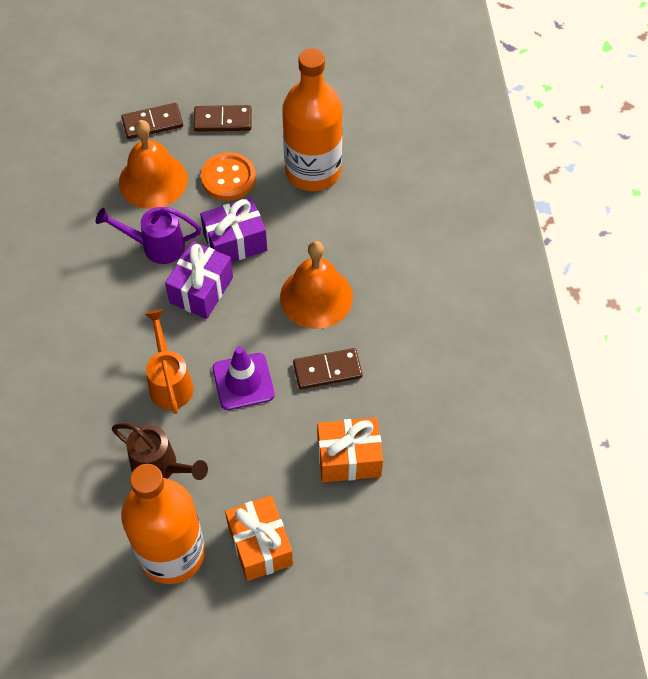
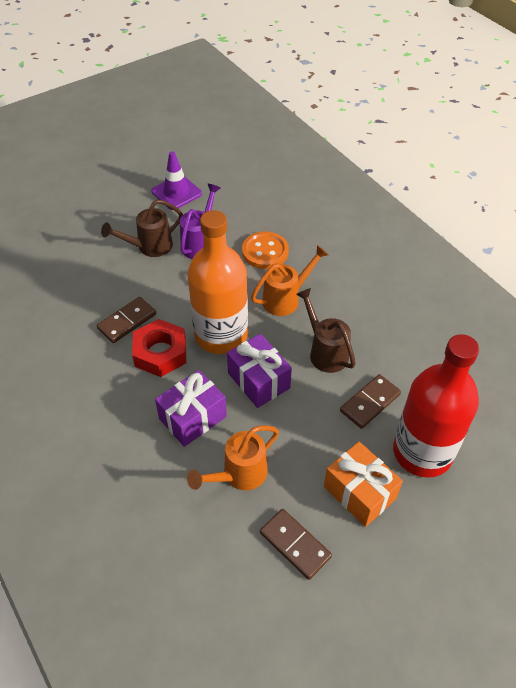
brown watering can: 1 -> 2
orange bell: 2 -> 0
orange bottle: 2 -> 1
orange gift: 2 -> 1
orange watering can: 1 -> 2
red bottle: 0 -> 1
red nut: 0 -> 1

